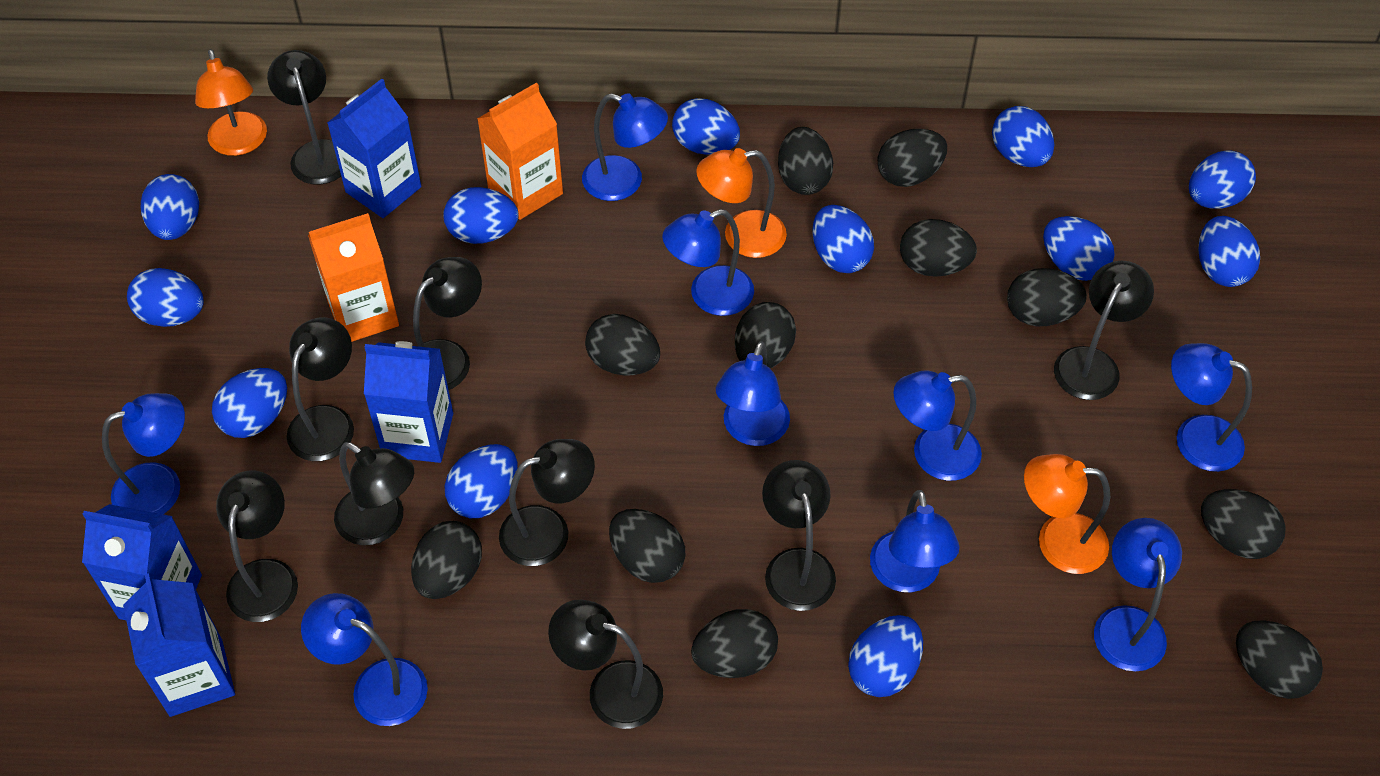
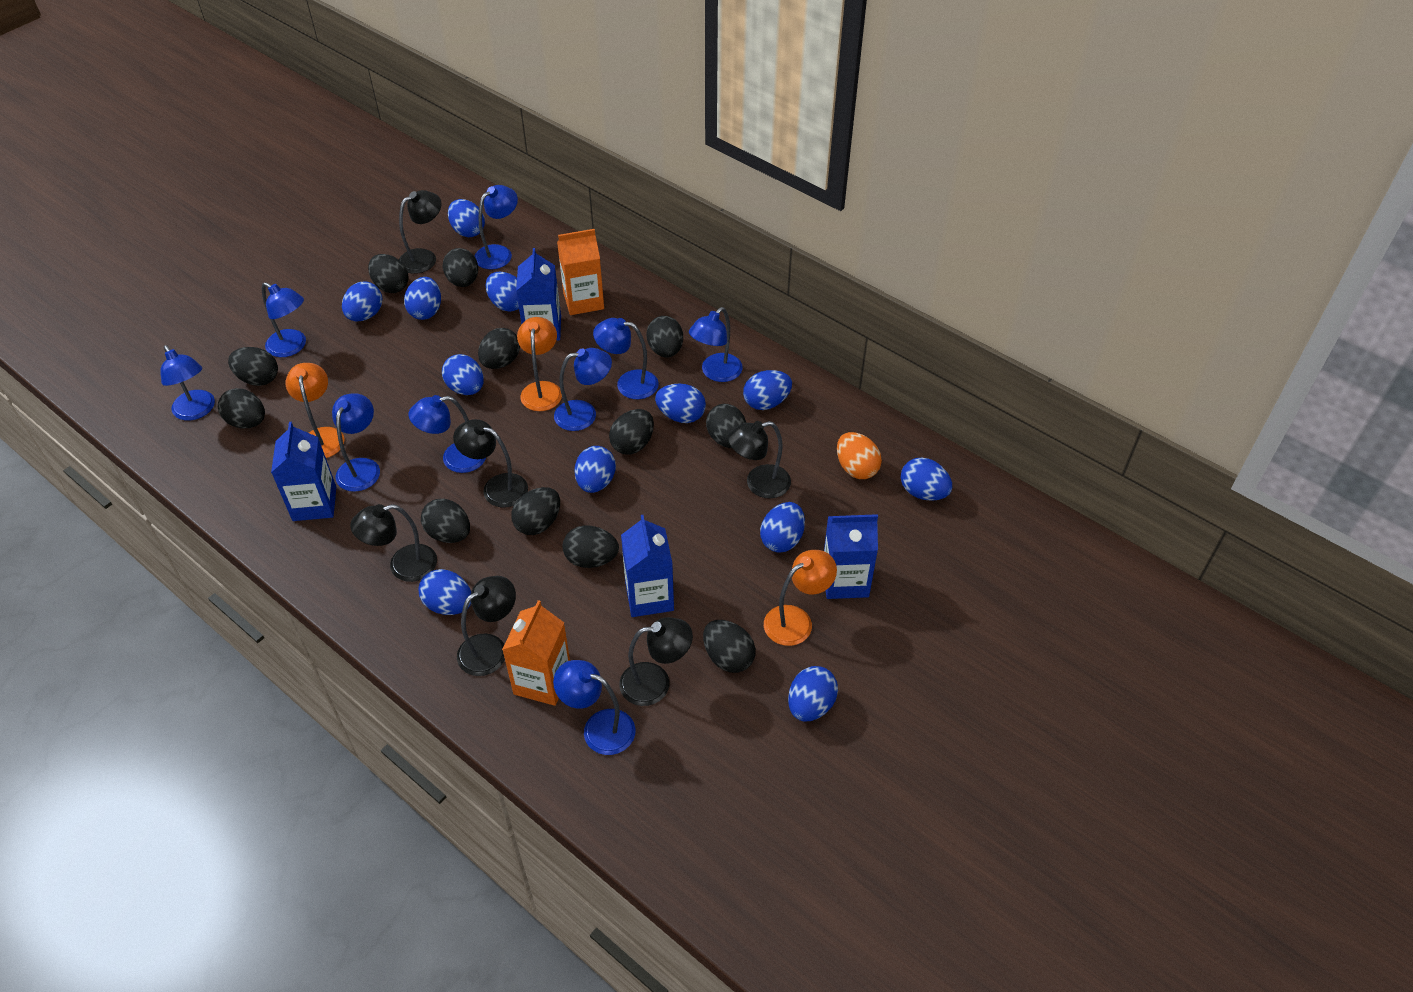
black egg: 11 -> 12
black lamp: 9 -> 6
orange egg: 0 -> 1

